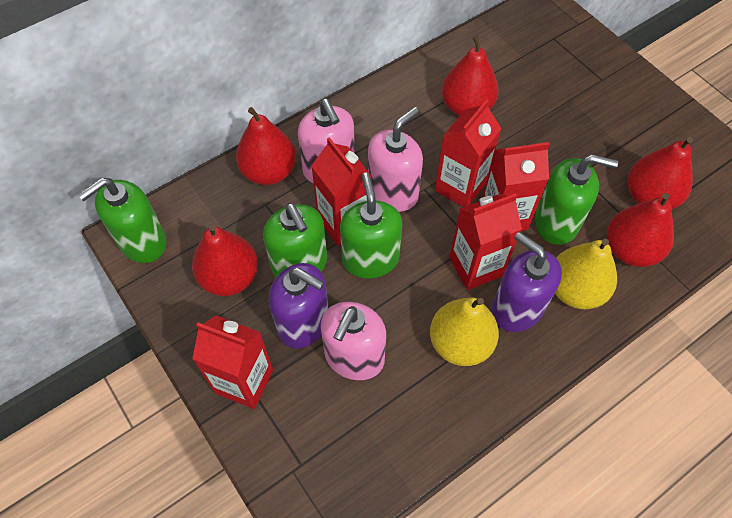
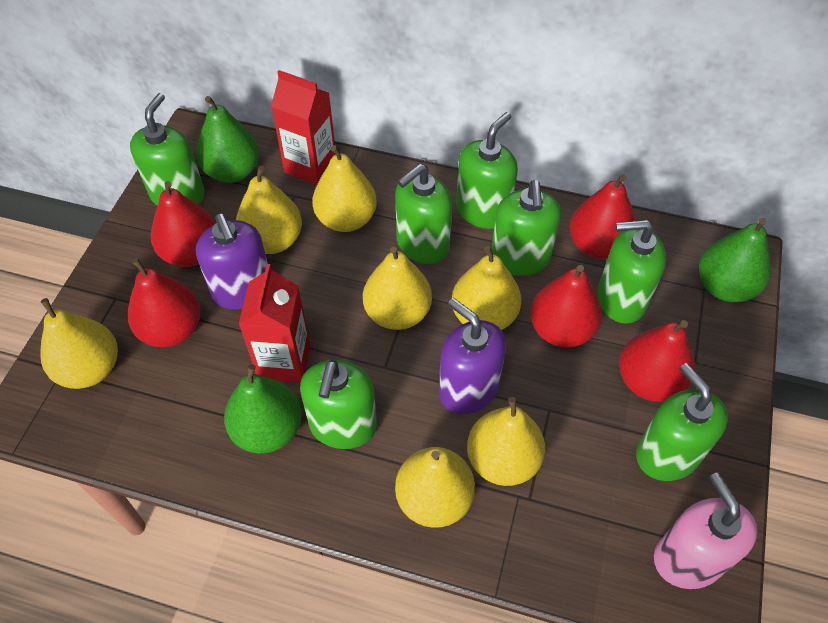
green pear: 0 -> 3
green soap dispenser: 4 -> 7
pink soap dispenser: 3 -> 1
red carton: 5 -> 2
yellow pear: 2 -> 7

